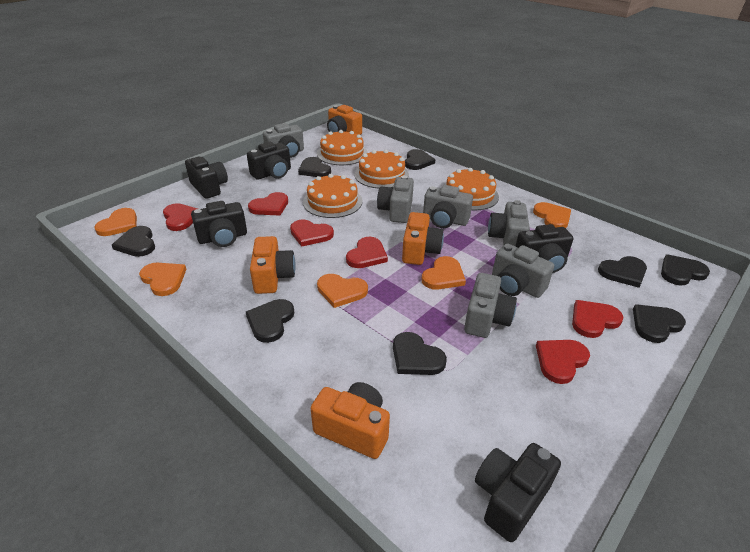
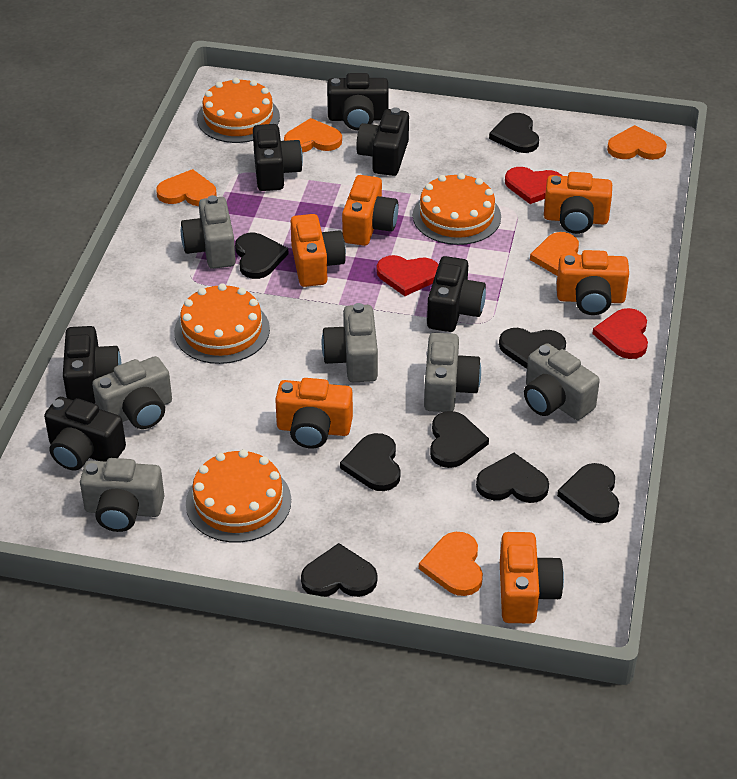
black camera: 5 -> 6
orange camera: 4 -> 6
red heart: 6 -> 3

